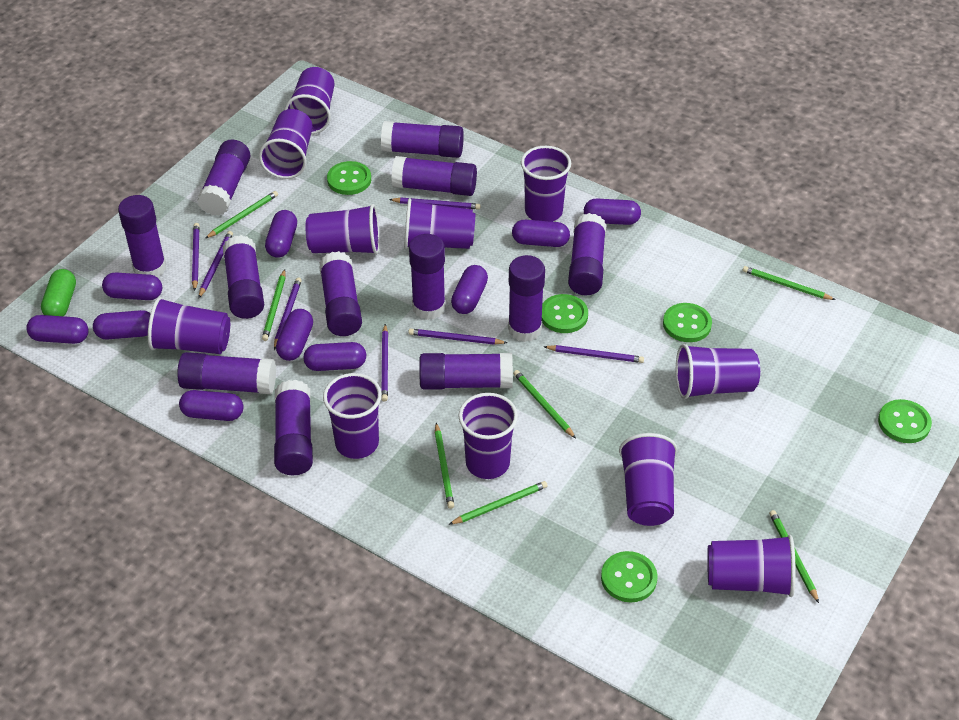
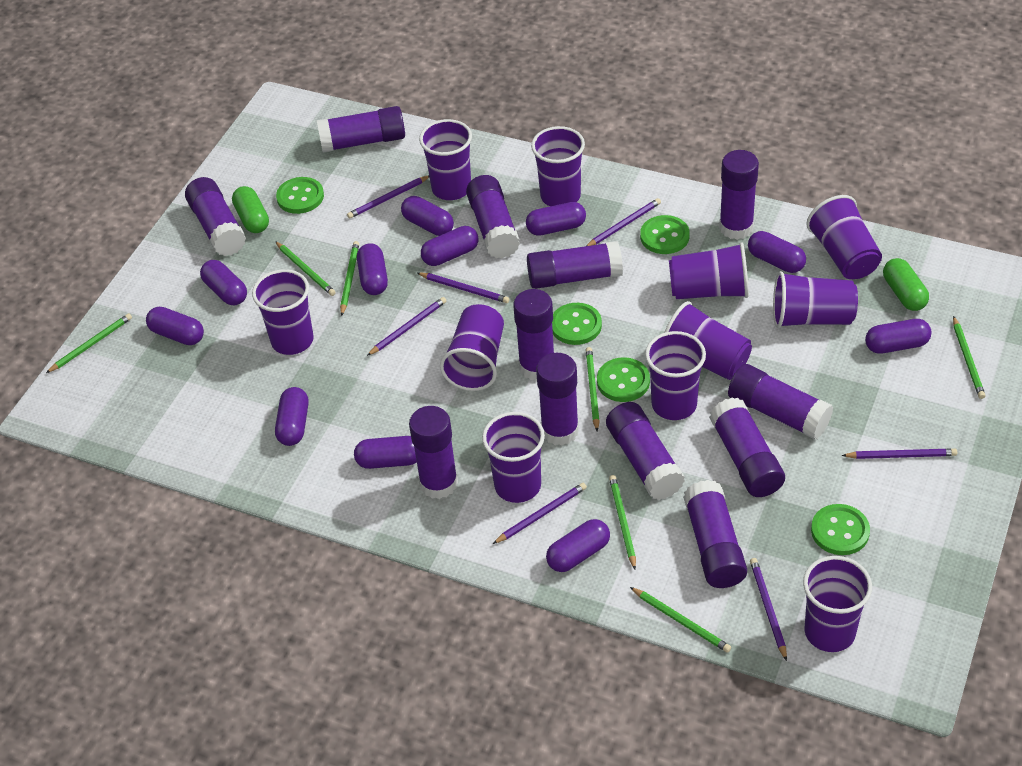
green capsule: 1 -> 2
purple capsule: 10 -> 11

